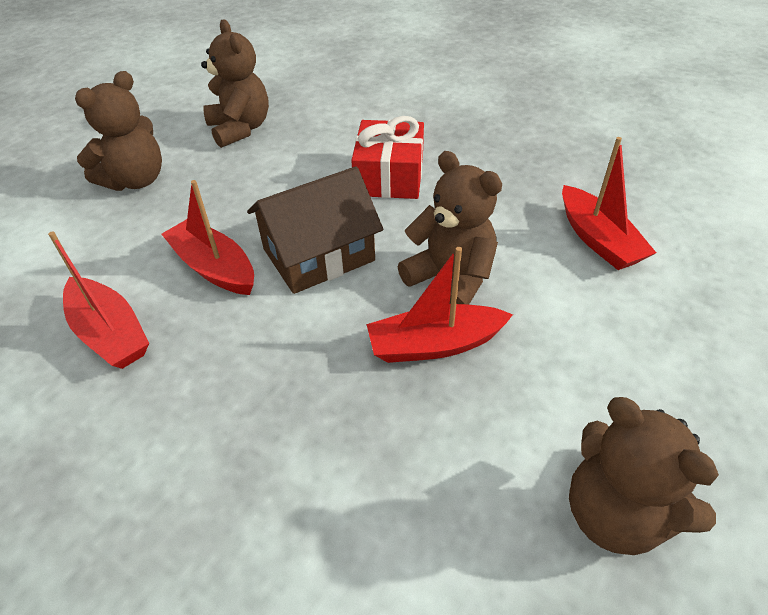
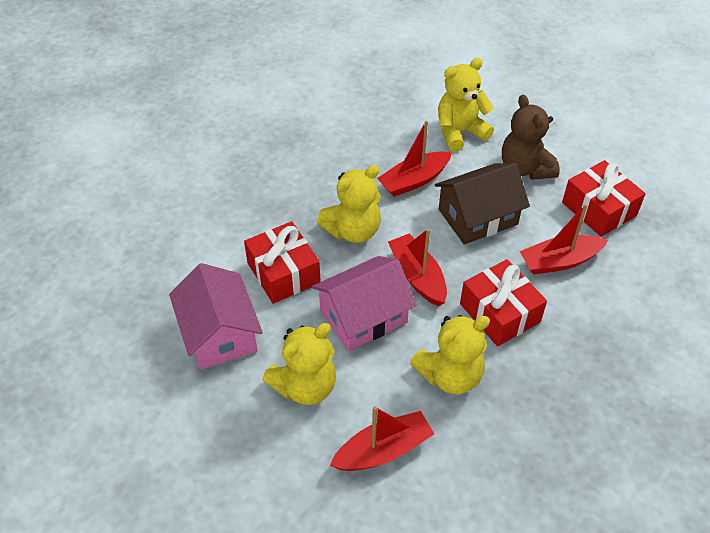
brown teddy bear: 4 -> 1
pink house: 0 -> 2
red gift: 1 -> 3
yellow teddy bear: 0 -> 4

